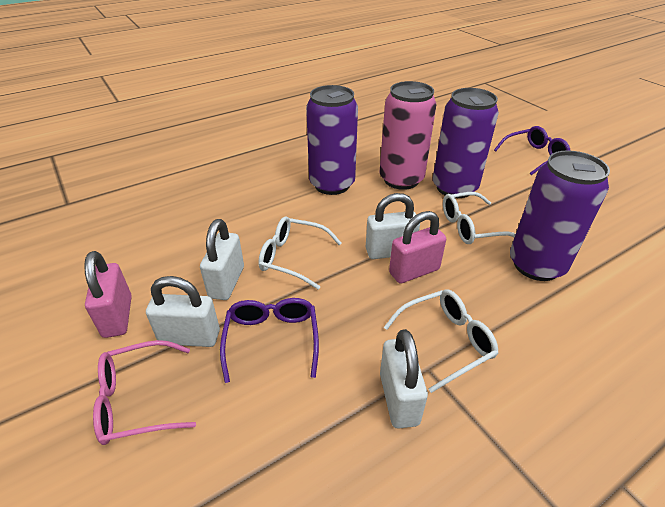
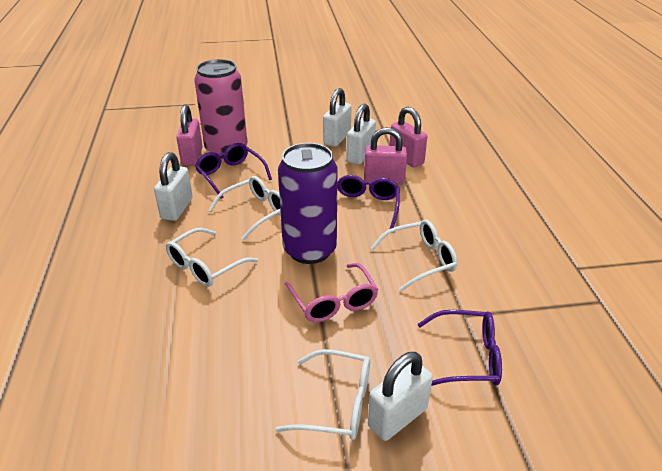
pink padlock: 2 -> 3
purple can: 3 -> 1
purple glasses: 2 -> 3
white glasses: 3 -> 4

